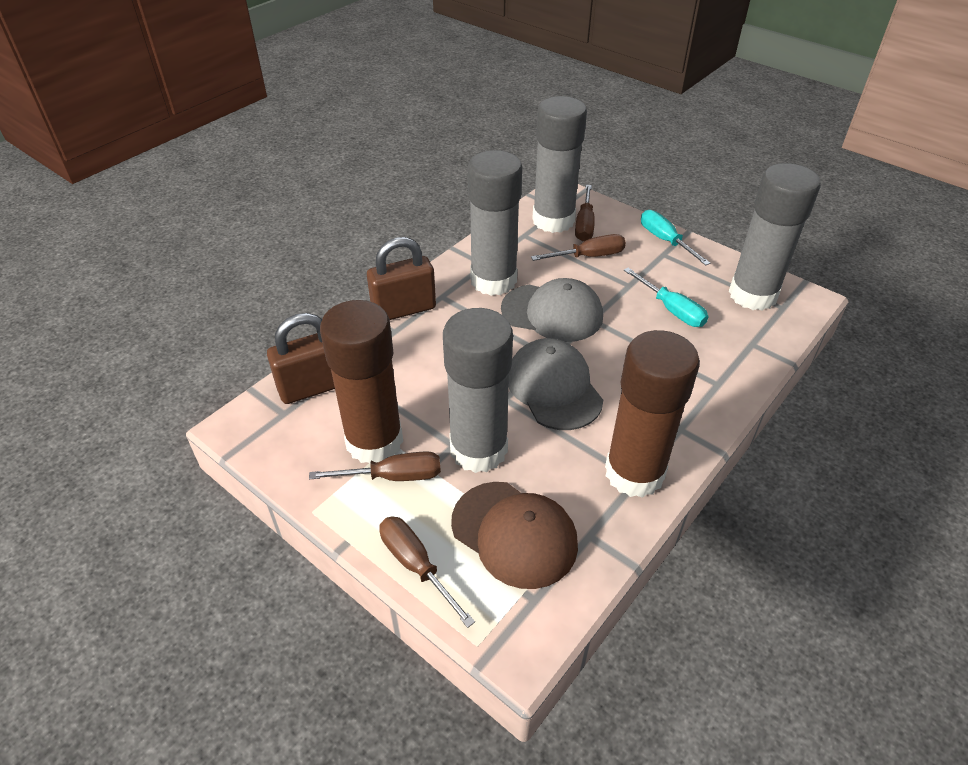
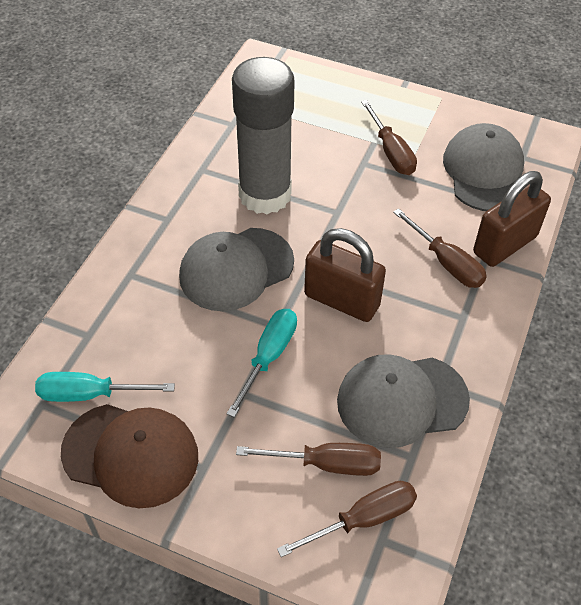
brown glue stick: 2 -> 0
grey cap: 2 -> 3
grey glue stick: 4 -> 1

